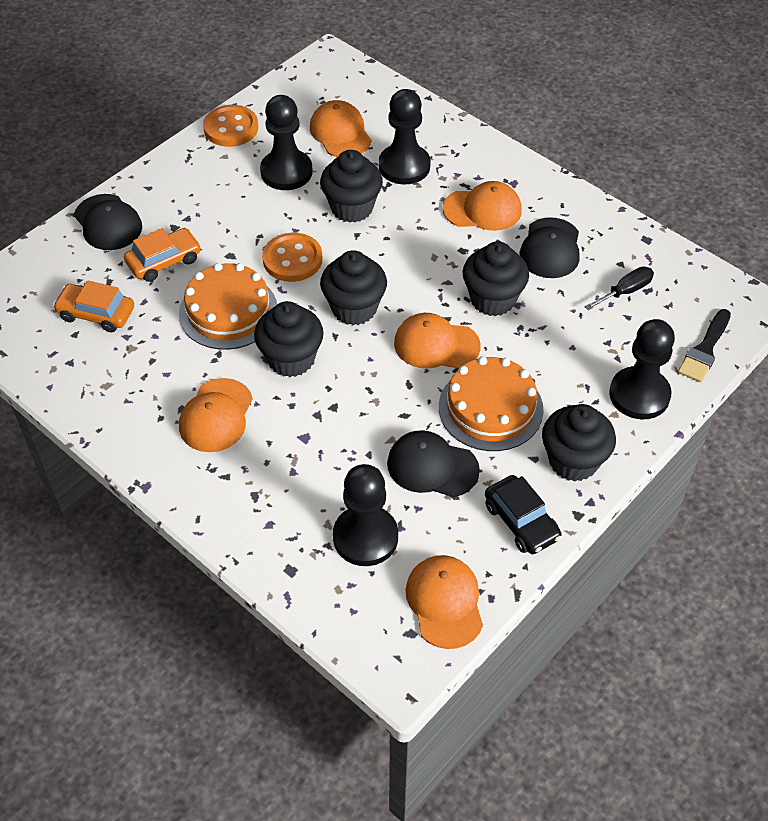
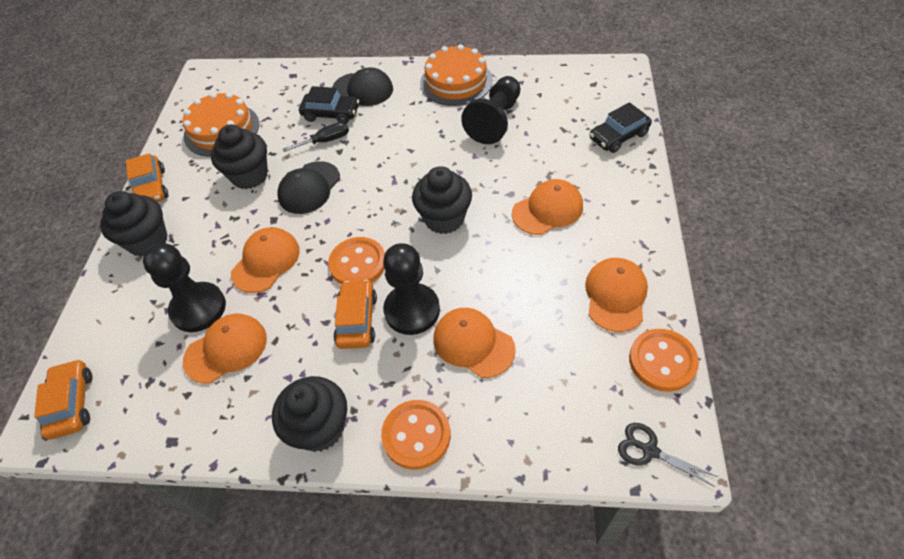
black brush: 1 -> 0
black cap: 3 -> 2
black car: 1 -> 2
black cupcake: 5 -> 4
black pawn: 4 -> 3
black scissors: 0 -> 1
orange button: 2 -> 3
orange car: 2 -> 3

